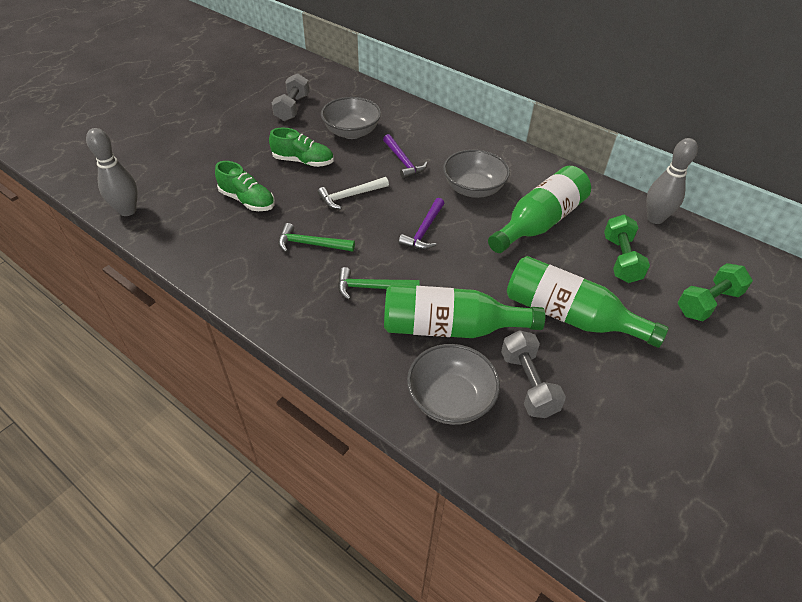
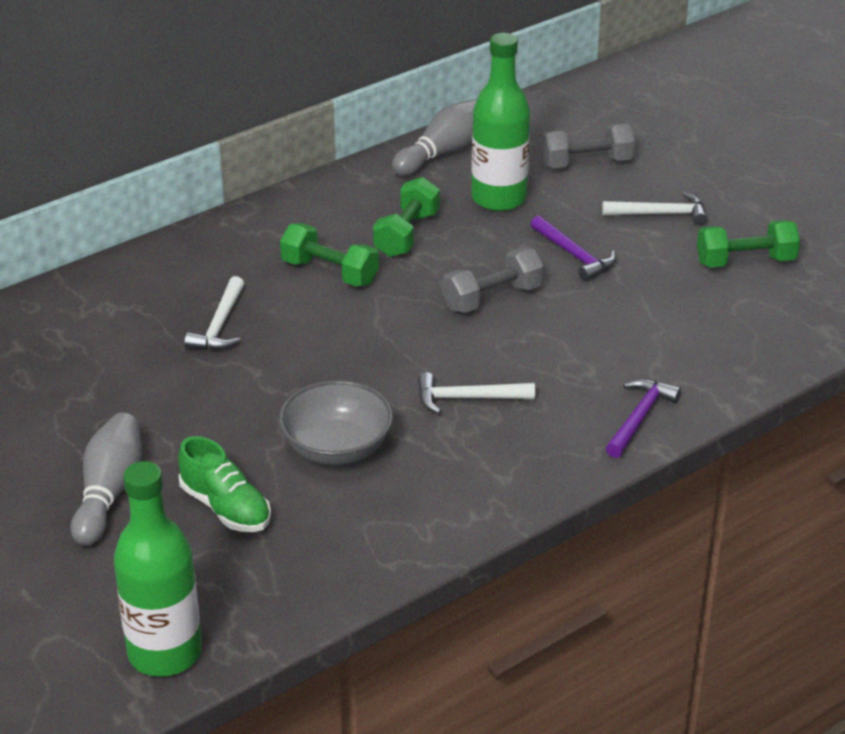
green bottle: 3 -> 2
green dumbbell: 2 -> 3
green hammer: 2 -> 0
green shoe: 2 -> 1
grey bowl: 3 -> 1
white hammer: 1 -> 3

